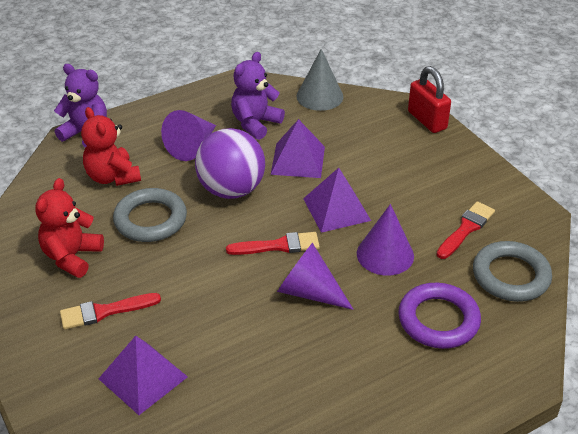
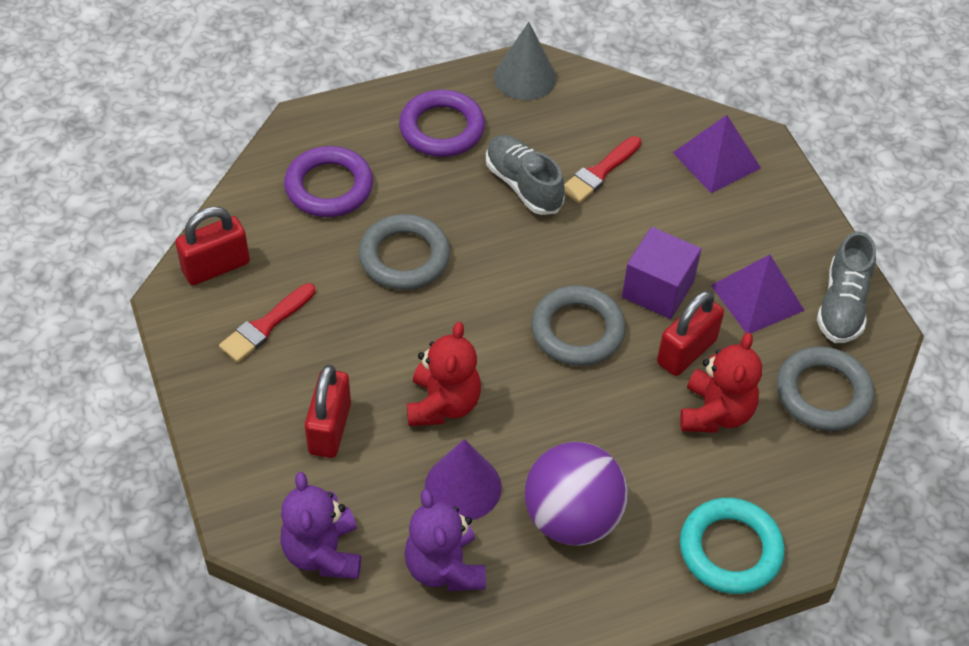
grey ring: 2 -> 3
grey shoe: 0 -> 2
purple cone: 3 -> 1
purple cube: 0 -> 1
purple pyramid: 3 -> 2
purple ring: 1 -> 2
red brush: 3 -> 2
red padlock: 1 -> 3
turquoise ring: 0 -> 1

